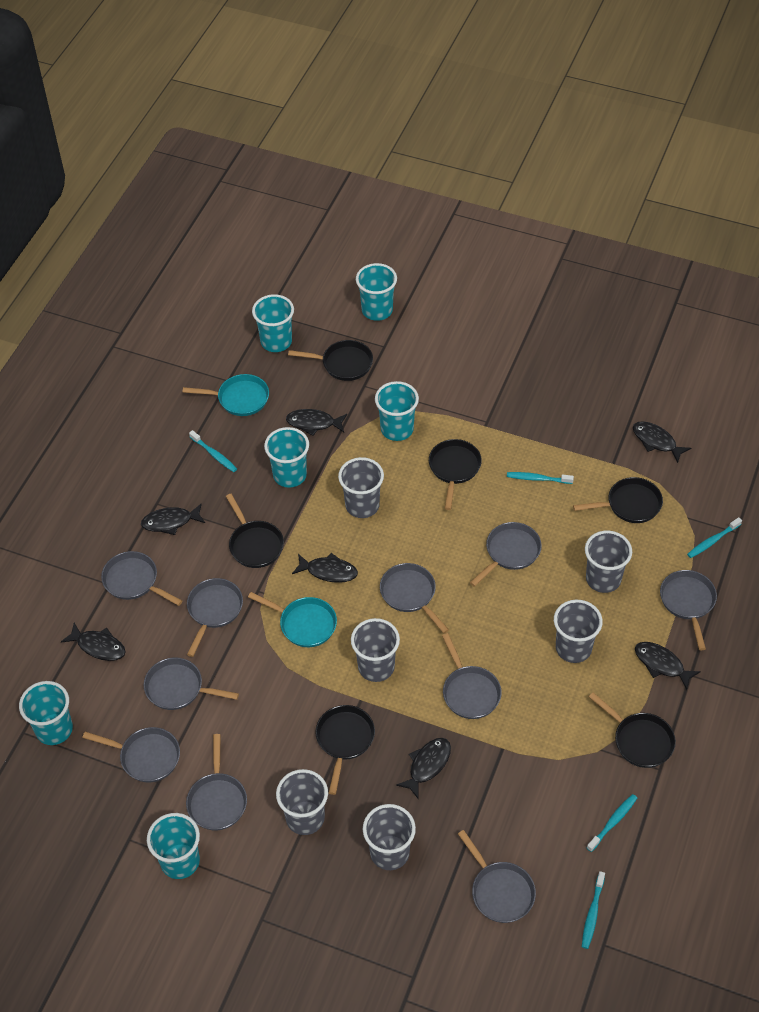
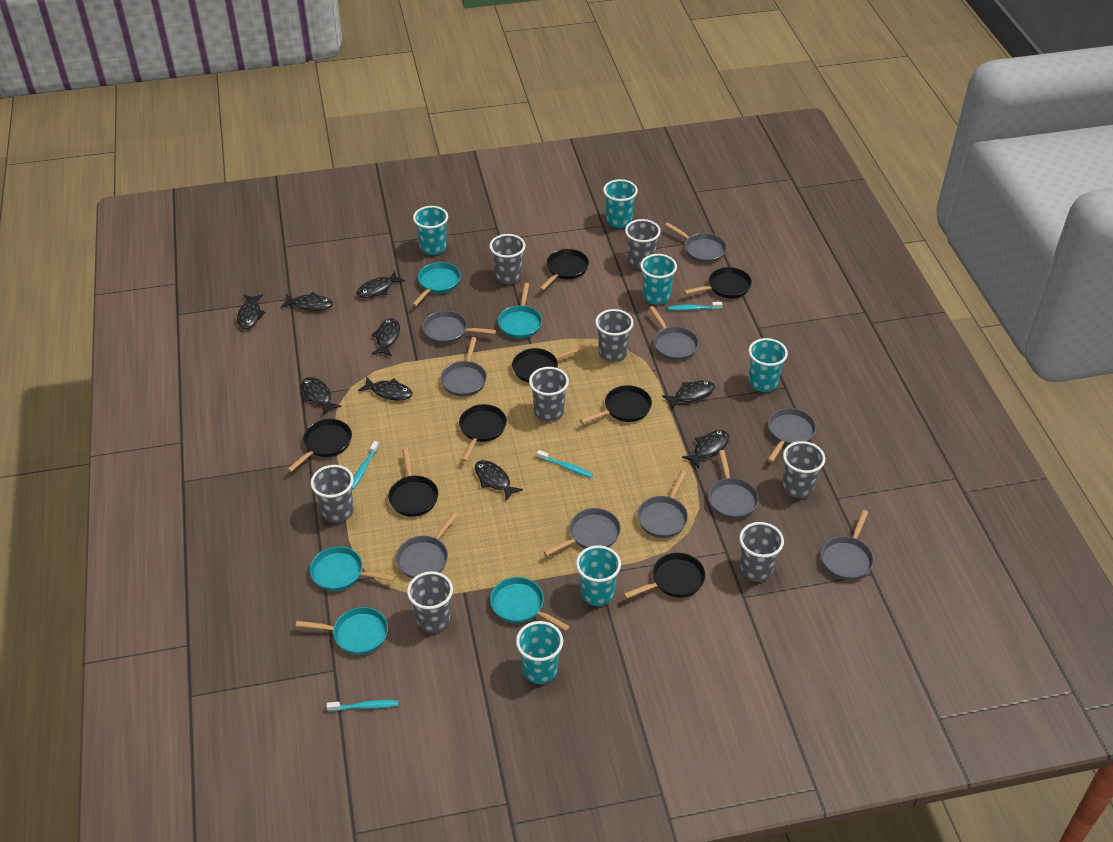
black fish: 7 -> 9
black pan: 6 -> 8
grey cup: 6 -> 8
turquoise pan: 2 -> 5
turquoise toothbrush: 5 -> 4

